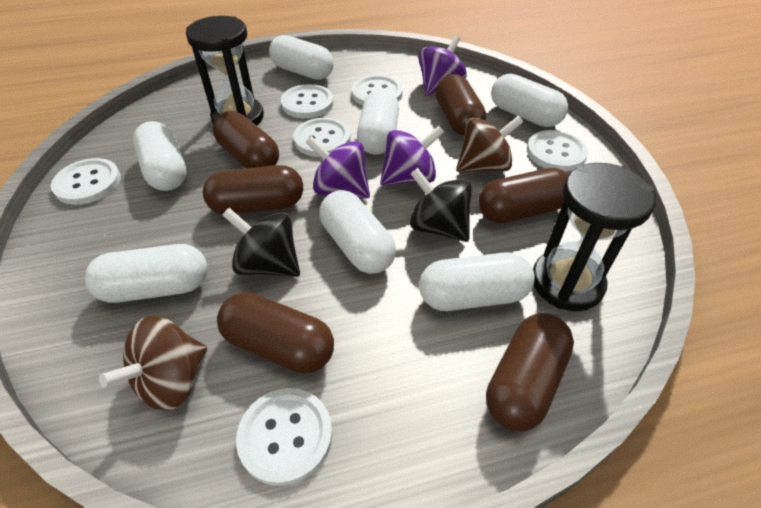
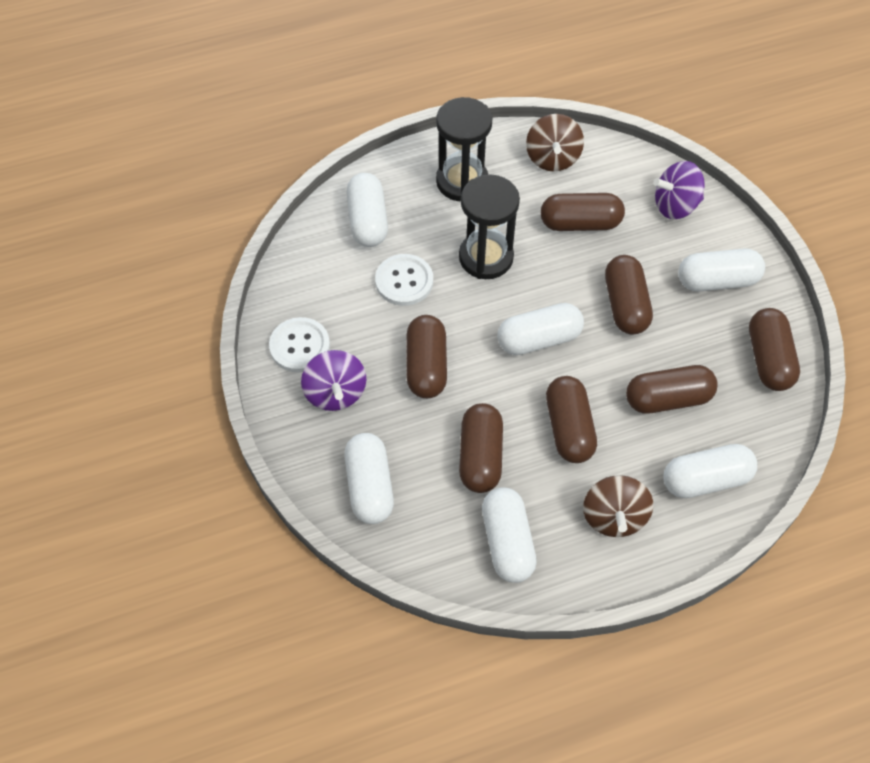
black spinning top: 2 -> 0
brown capsule: 6 -> 7
purple spinning top: 3 -> 2
white button: 6 -> 2
white capsule: 7 -> 6

